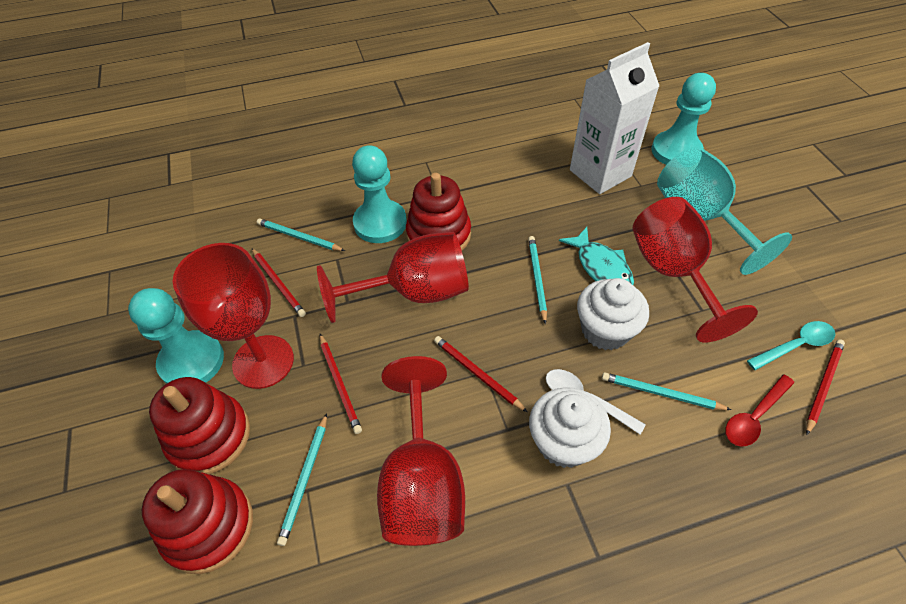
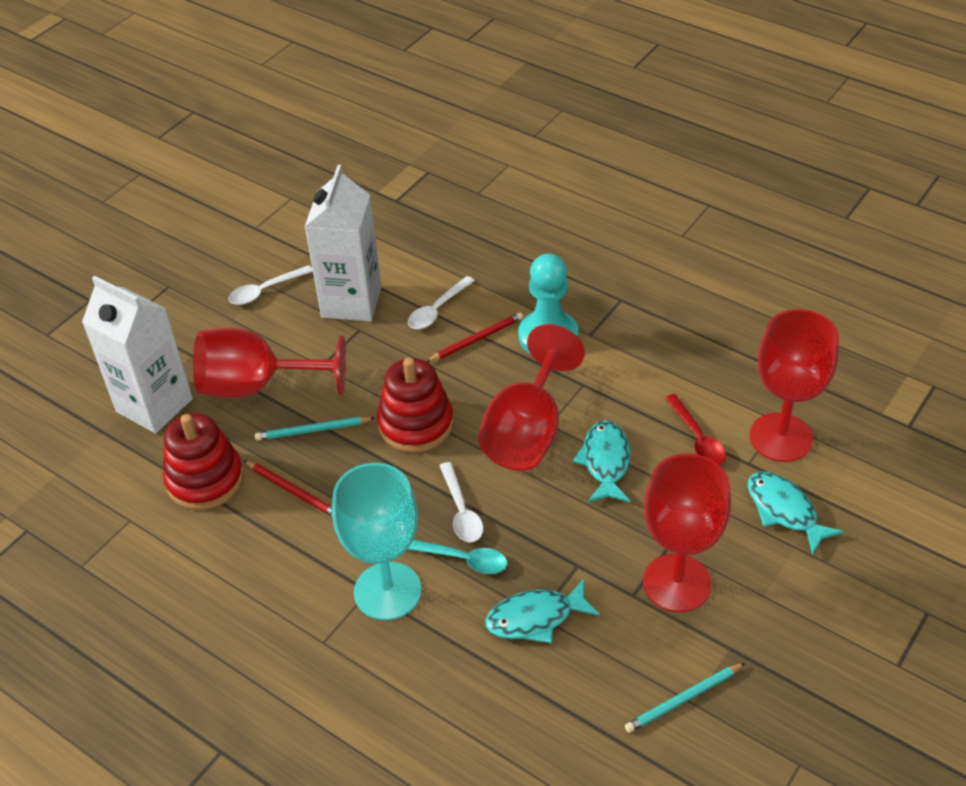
red pencil: 4 -> 2
red stacking toy: 3 -> 2
turquoise fish: 1 -> 3
turquoise pawn: 3 -> 1
turquoise pencil: 4 -> 2
white carton: 1 -> 2
white cupcake: 2 -> 0
white spoon: 1 -> 3

